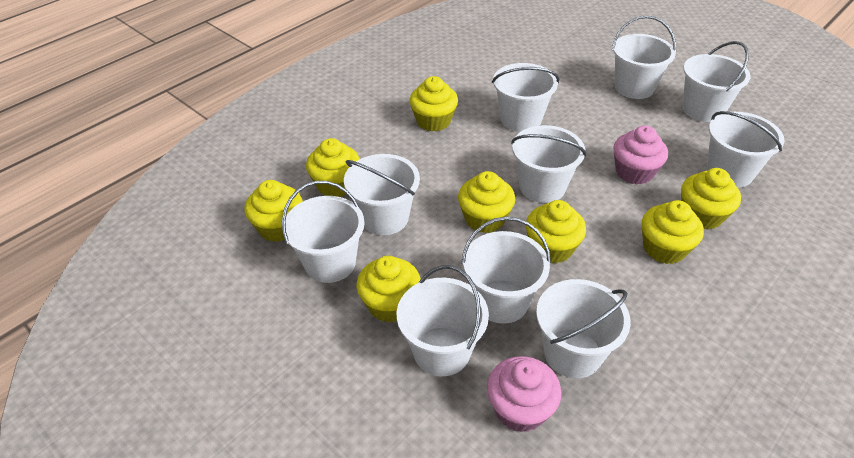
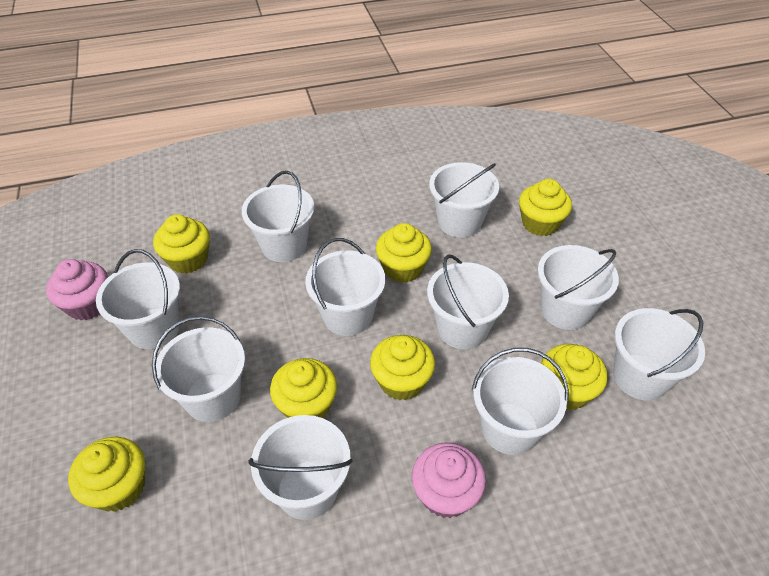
yellow cupcake: 8 -> 7

